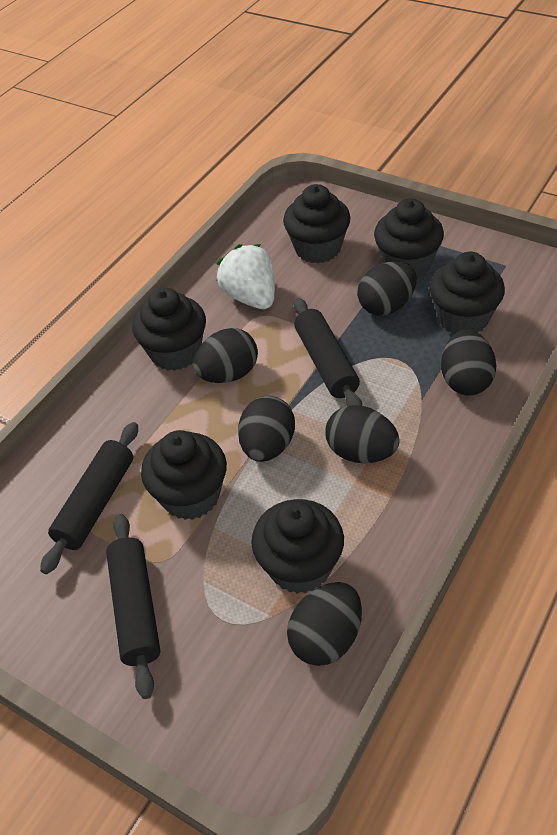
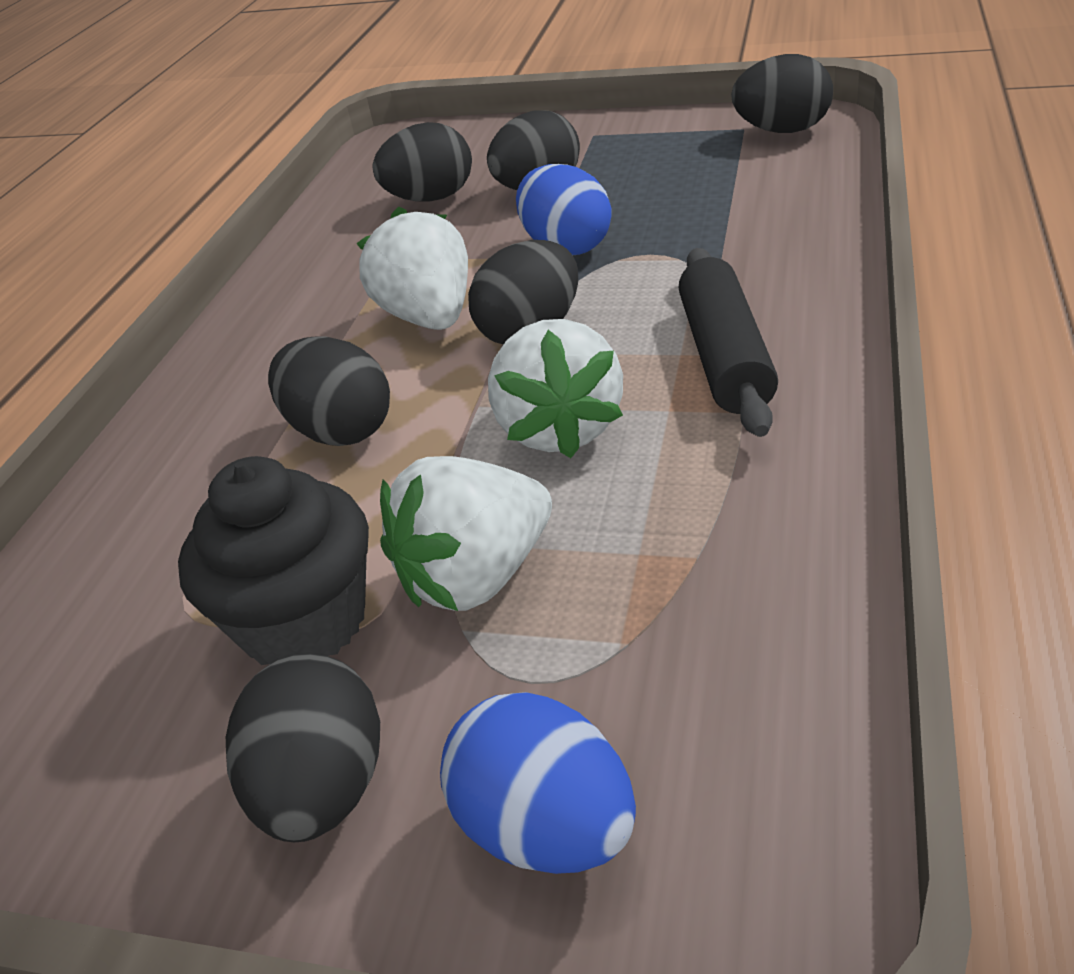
black cupcake: 6 -> 1
black rolling pin: 3 -> 1
blue egg: 0 -> 2
white strawberry: 1 -> 3

